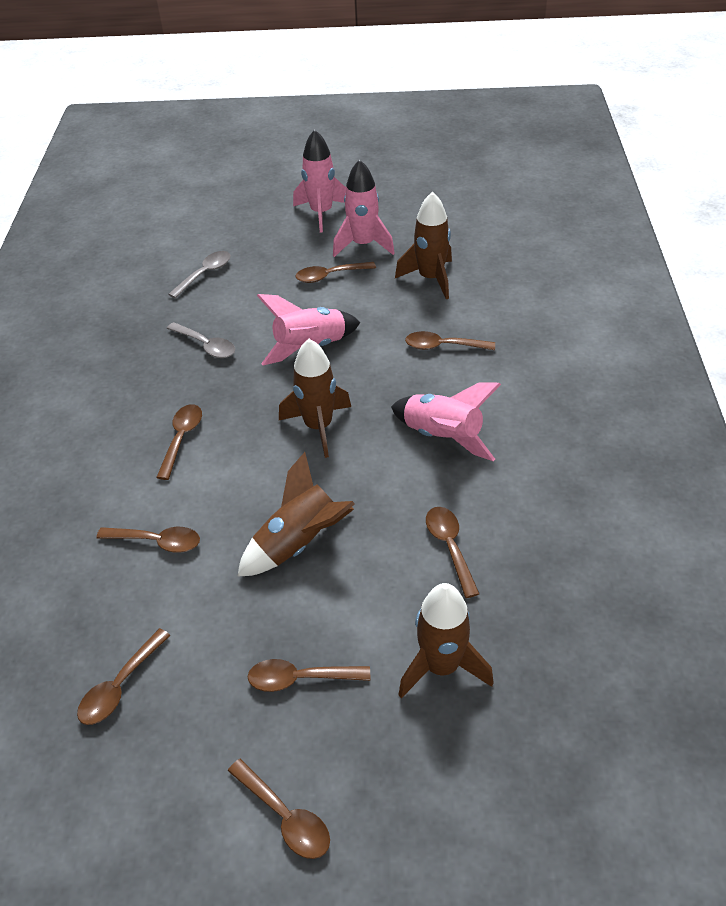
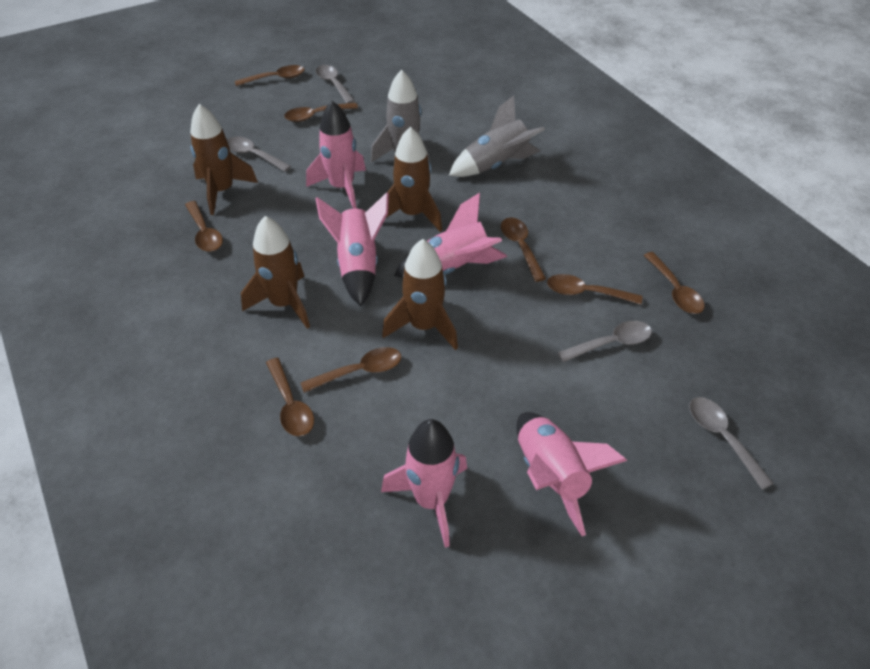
grey rocket: 0 -> 2
grey spoon: 2 -> 4
pink rocket: 4 -> 5

